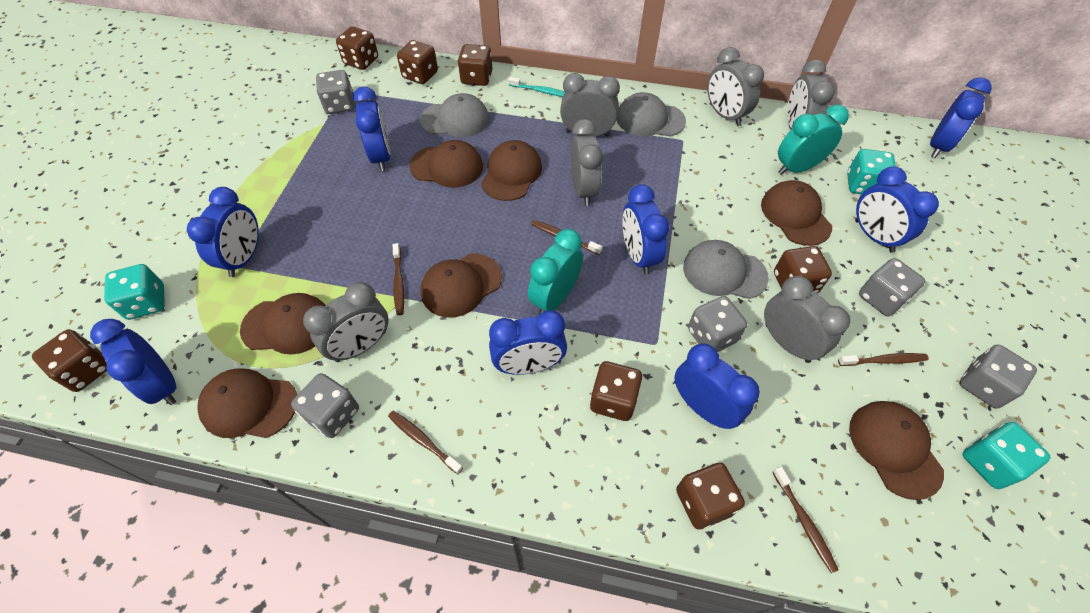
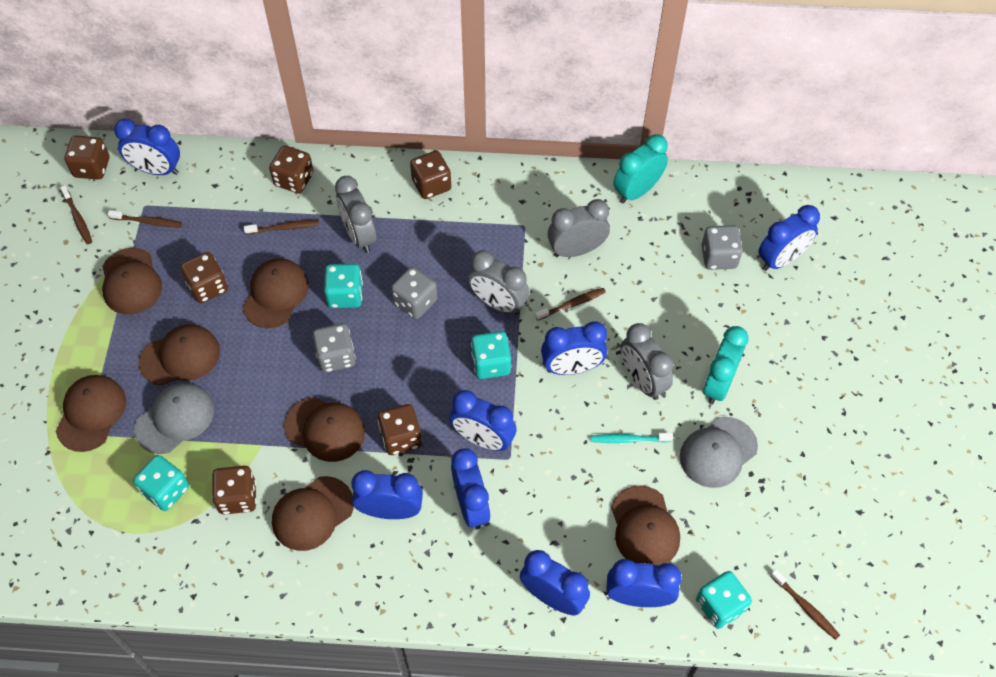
brown dice: 7 -> 6
grey cap: 3 -> 2
grey clock: 6 -> 4
grey dice: 5 -> 3
turquoise dice: 3 -> 4

